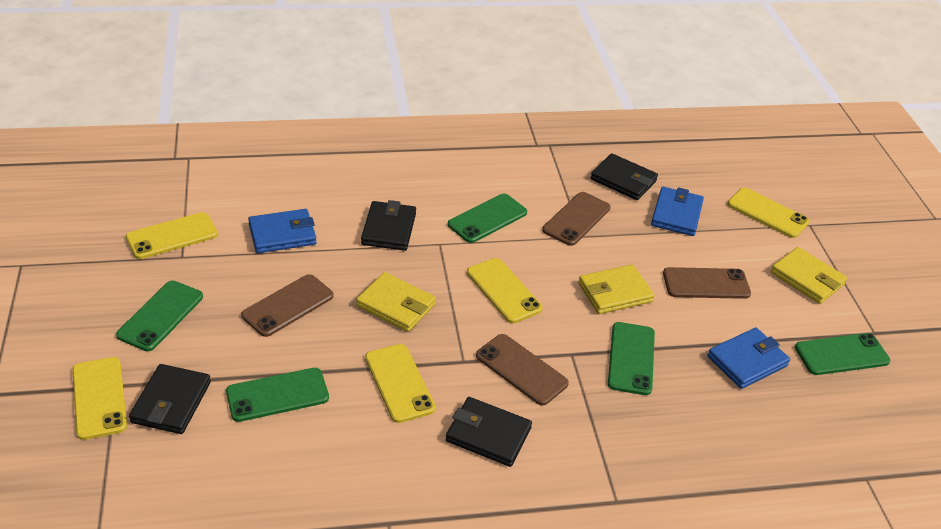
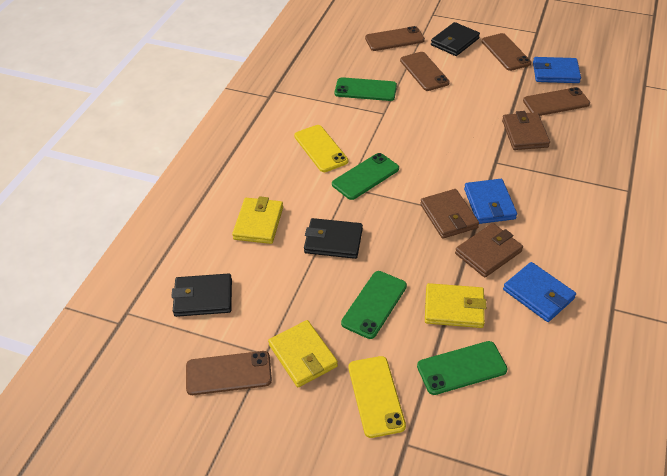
black wallet: 4 -> 3
brown phone: 4 -> 5
brown wallet: 0 -> 3
green phone: 5 -> 4
yellow phone: 5 -> 2

